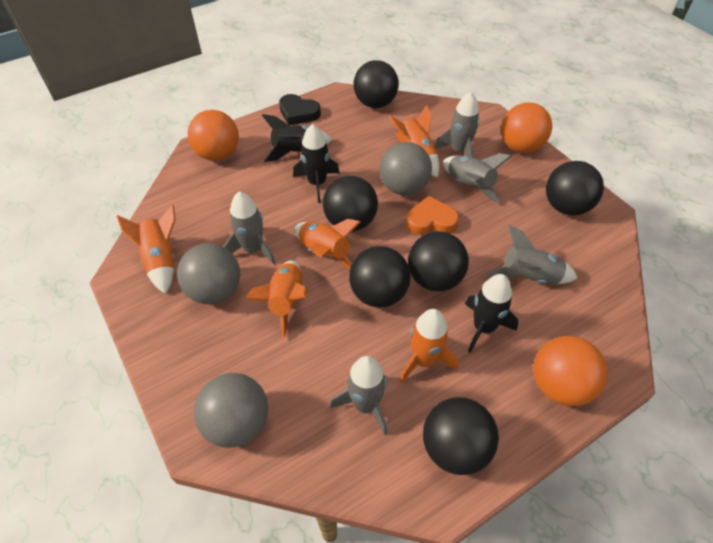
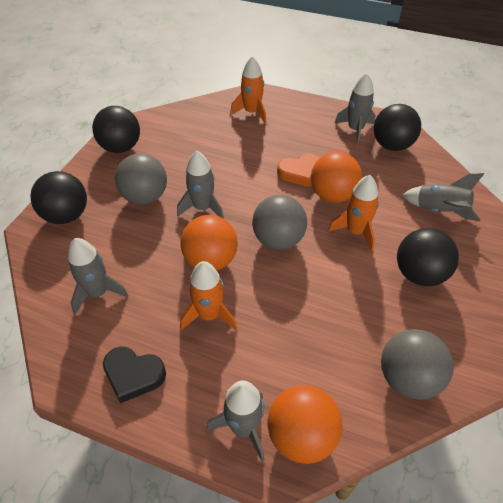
black ball: 6 -> 4
black rocket: 3 -> 0
orange rocket: 5 -> 3

